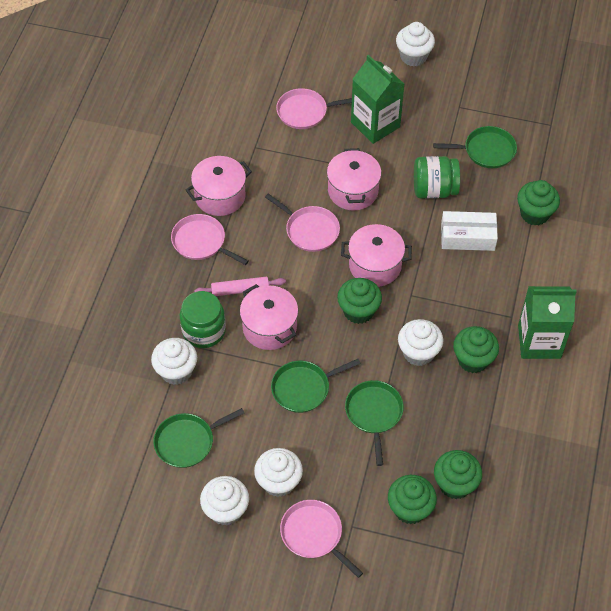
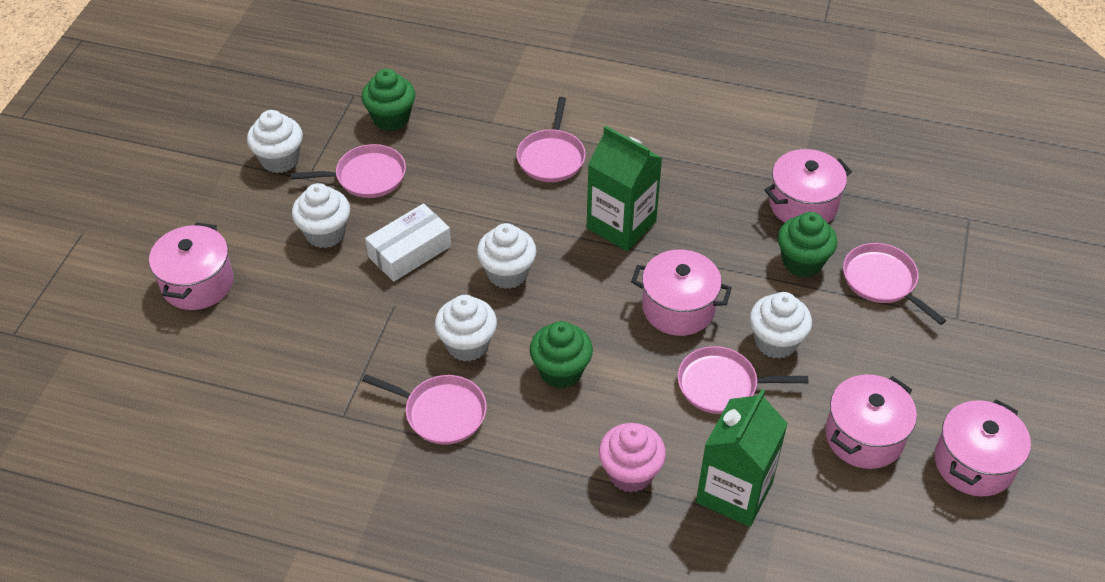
green cupcake: 5 -> 3
green jar: 2 -> 0
green pan: 4 -> 0
pink cupcake: 0 -> 1
pink pan: 4 -> 5
pink pot: 4 -> 5
pink rolling pin: 1 -> 0

